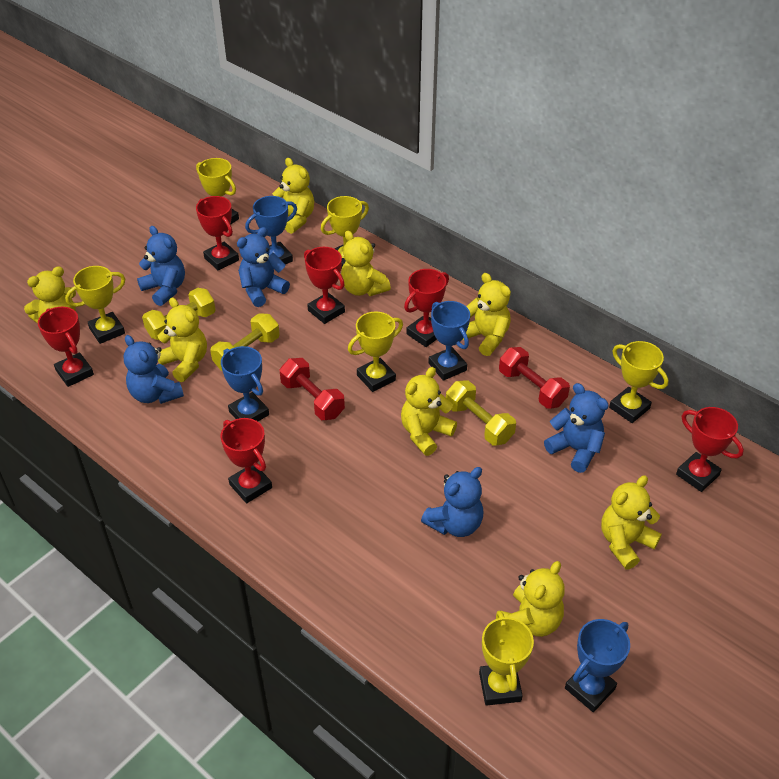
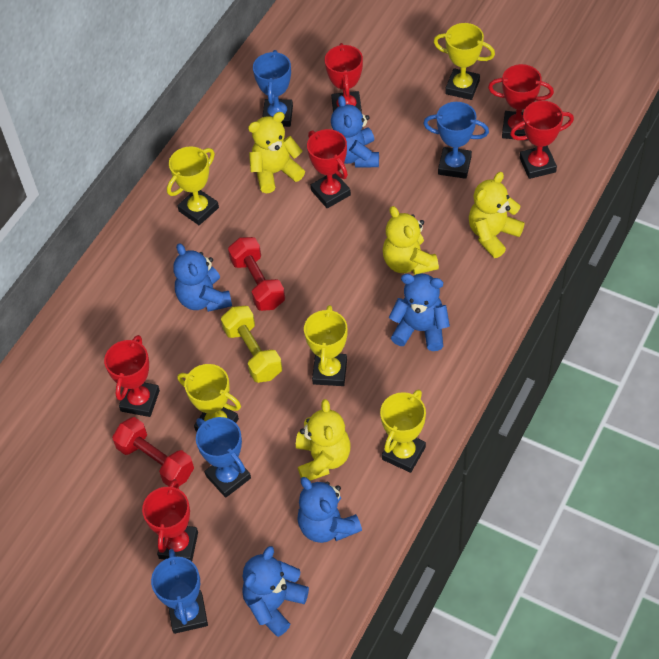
yellow dumbbell: 3 -> 1
yellow teddy bear: 8 -> 4
yellow trophy: 6 -> 5

